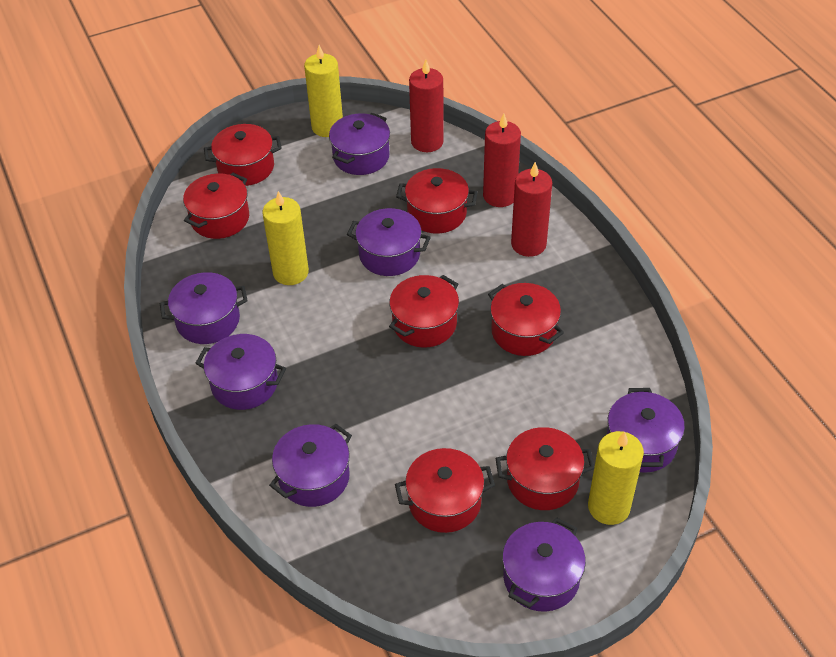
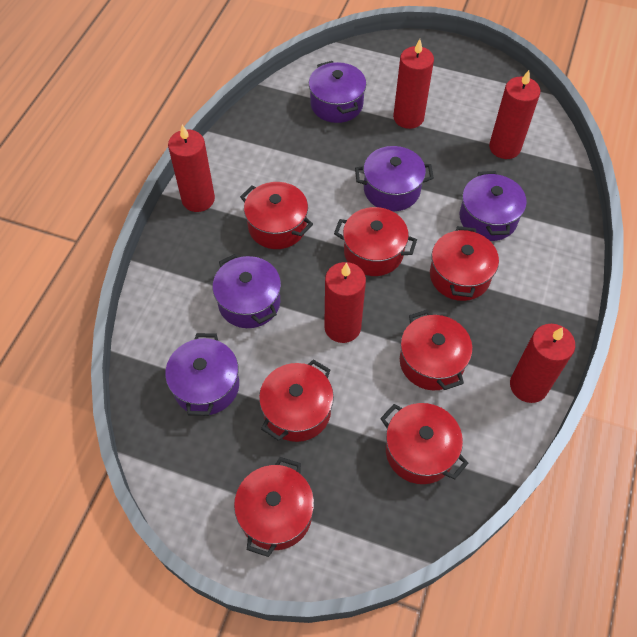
purple pot: 7 -> 5
red candle: 3 -> 5
yellow candle: 3 -> 0

